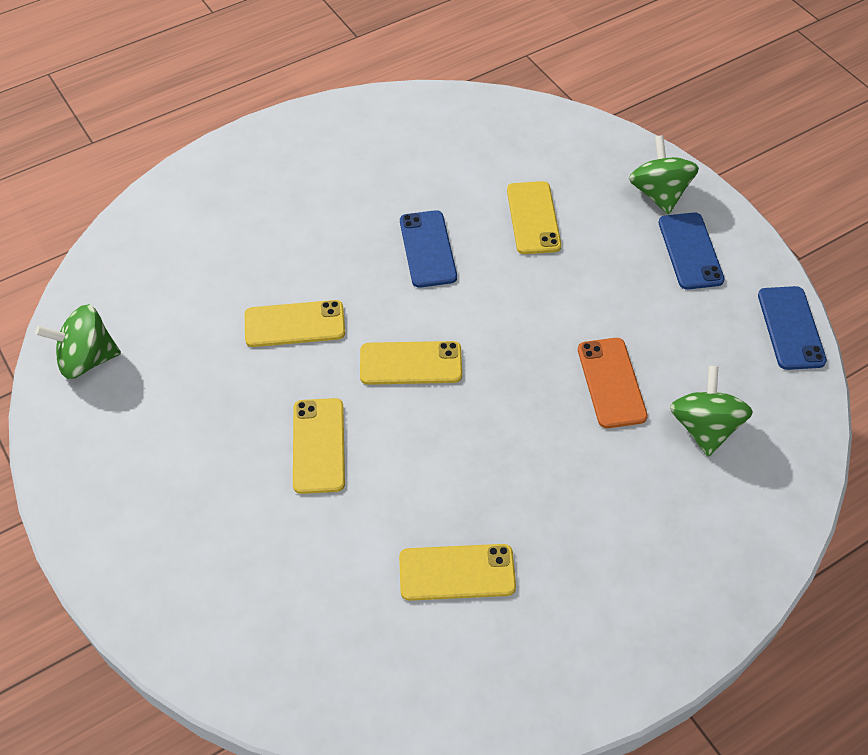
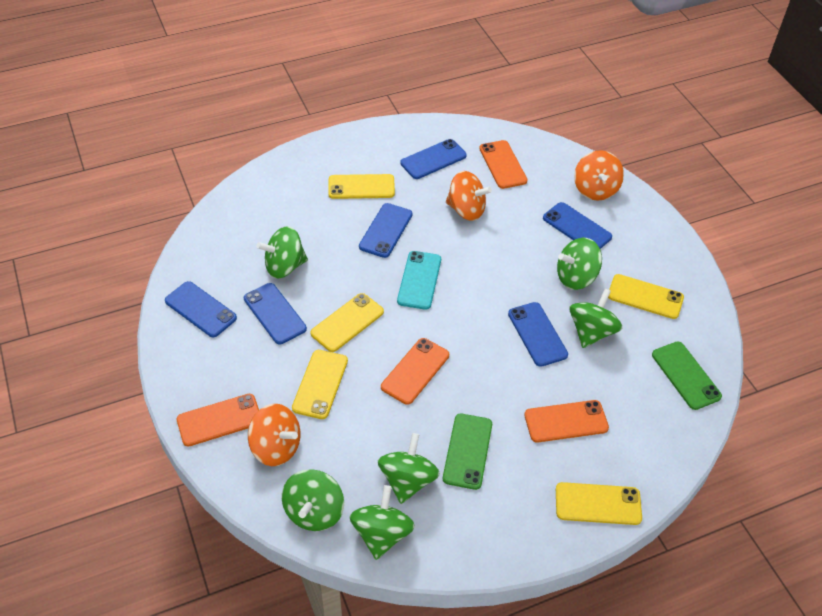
blue phone: 3 -> 6
green phone: 0 -> 2
green spinning top: 3 -> 6
orange phone: 1 -> 4
orange spinning top: 0 -> 3
turquoise phone: 0 -> 1

